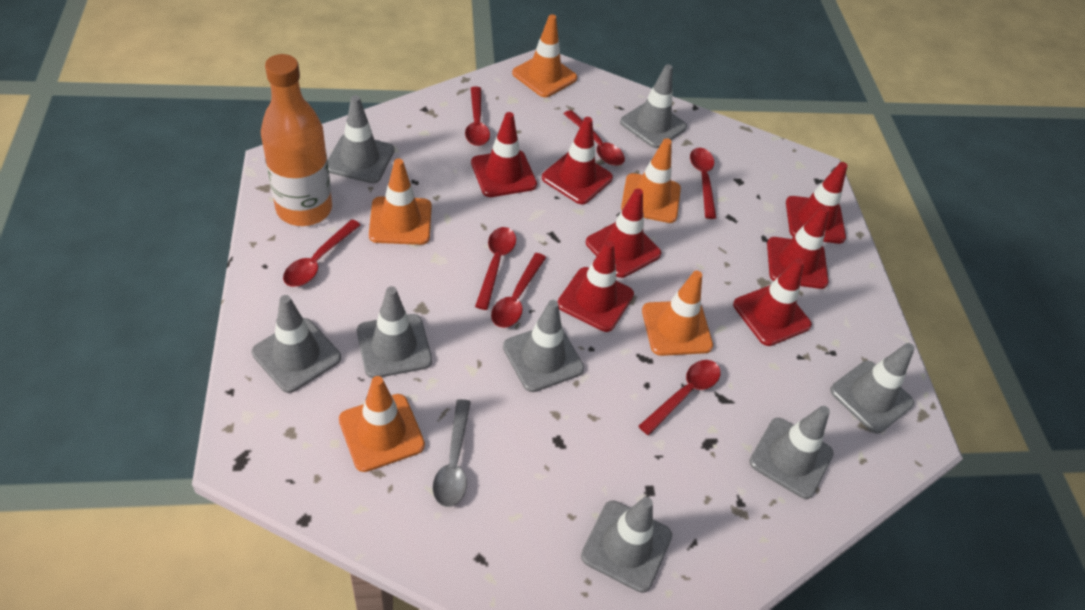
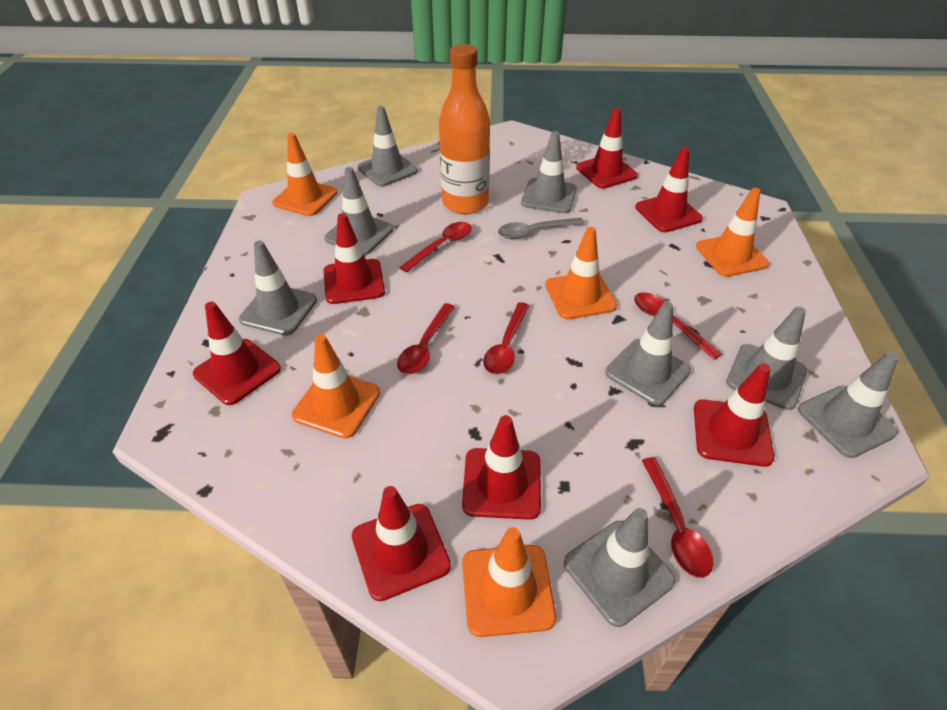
red spoon: 7 -> 5

